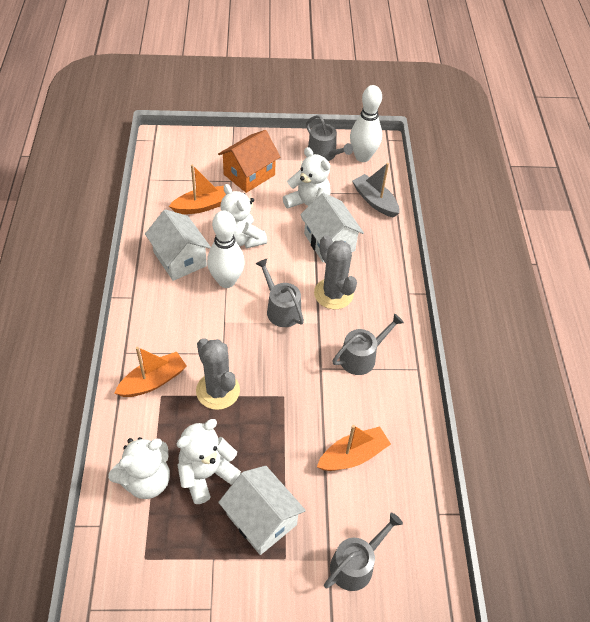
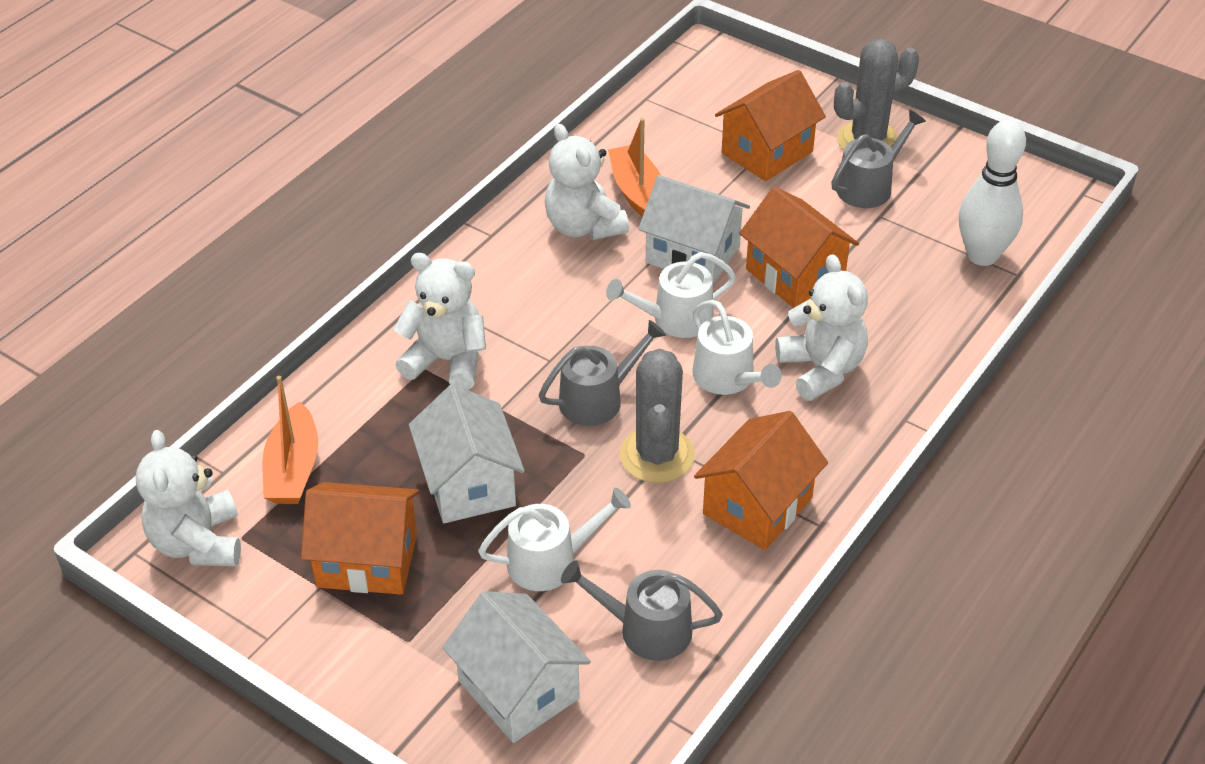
grey boat: 1 -> 0
grey watering can: 4 -> 3
orange boat: 3 -> 2
orange house: 1 -> 4
white bowling pin: 2 -> 1
white watering can: 0 -> 3

